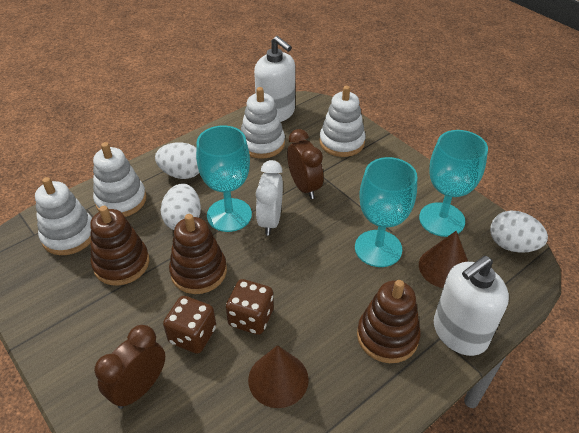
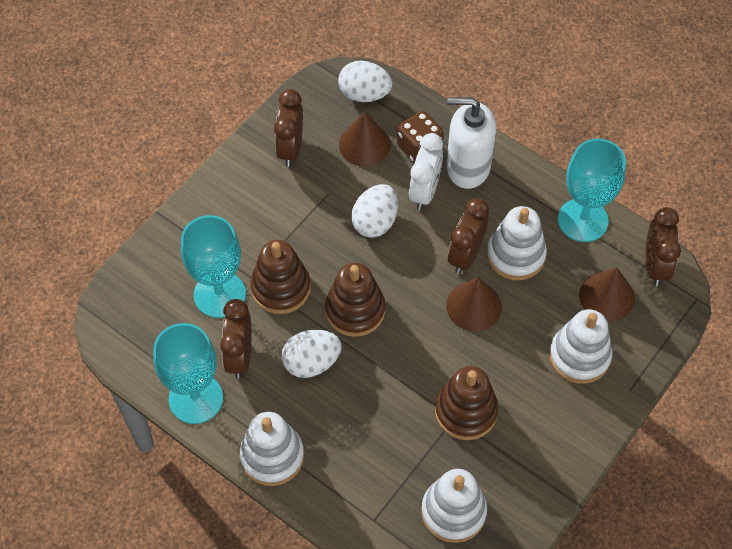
brown clock: 2 -> 4
brown cone: 2 -> 3
brown dice: 2 -> 1
white soap dispenser: 2 -> 1

